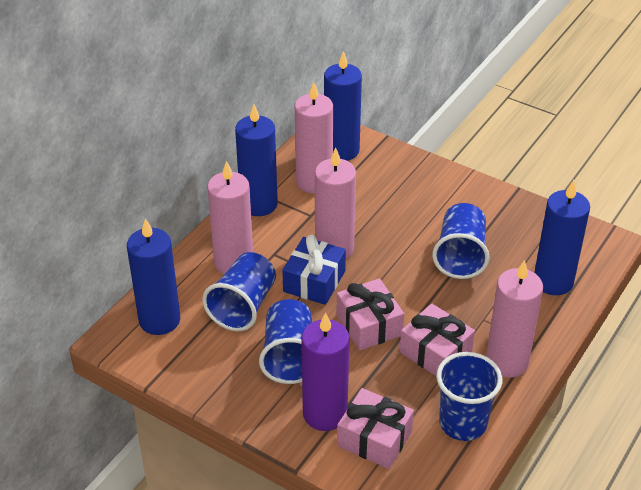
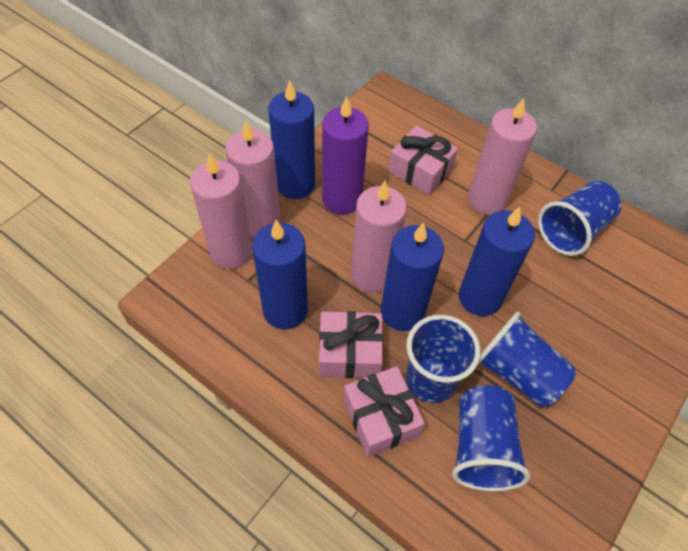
blue gift: 1 -> 0

